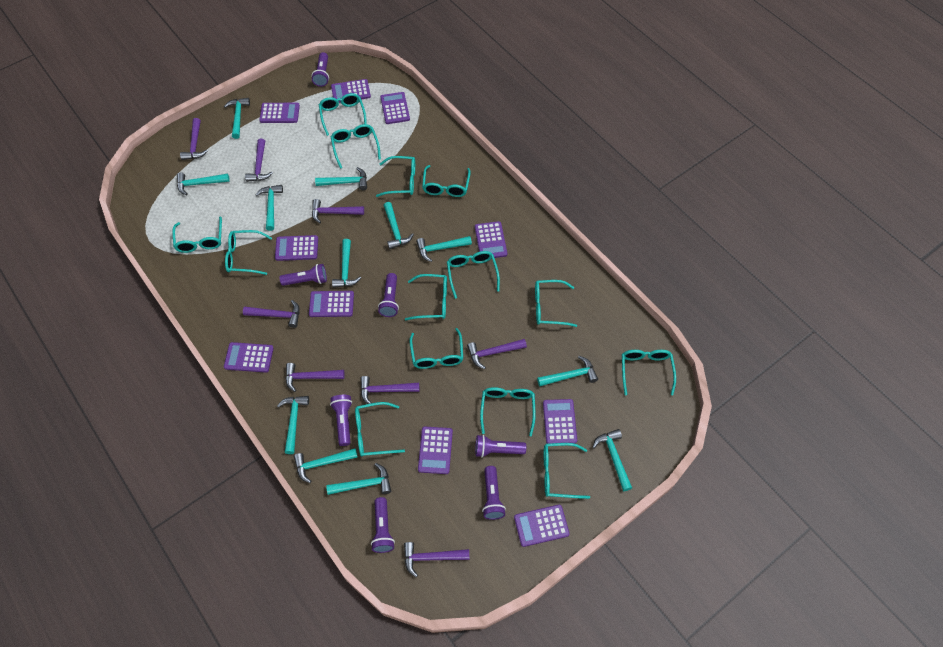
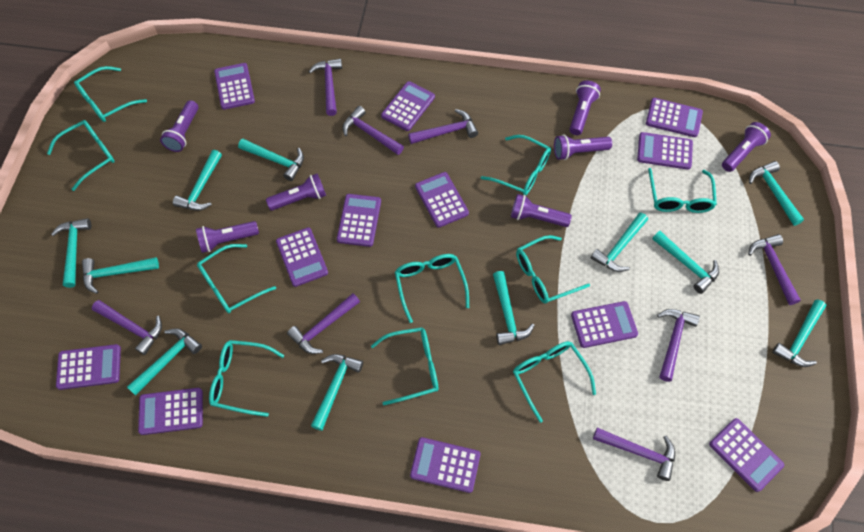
purple calculator: 10 -> 12
turquoise glasses: 14 -> 10
turquoise hammer: 12 -> 11

